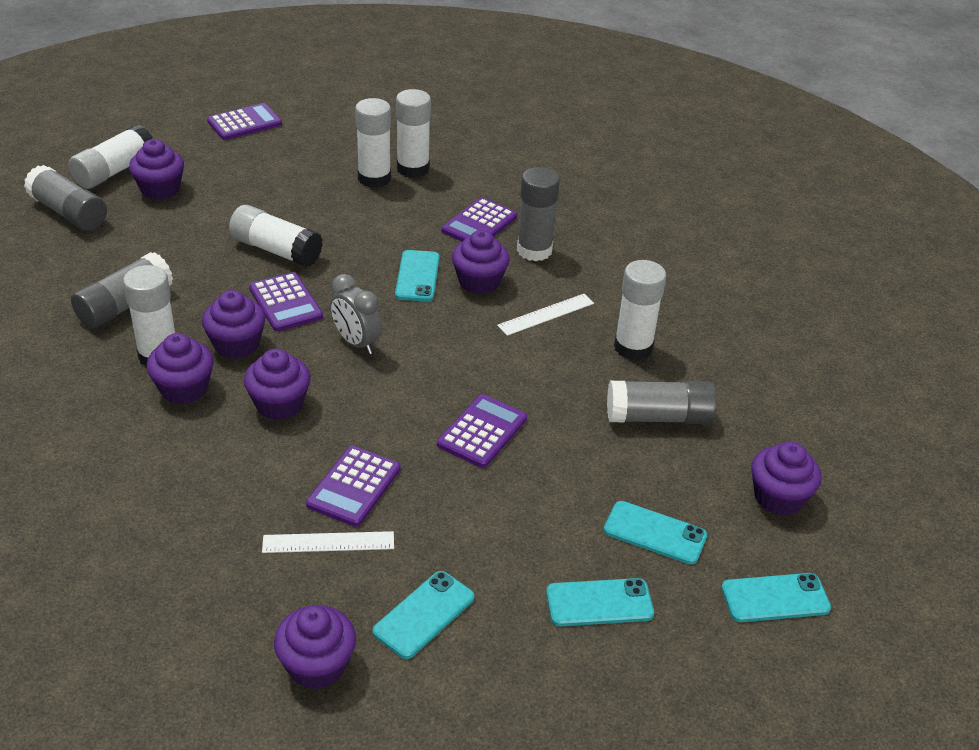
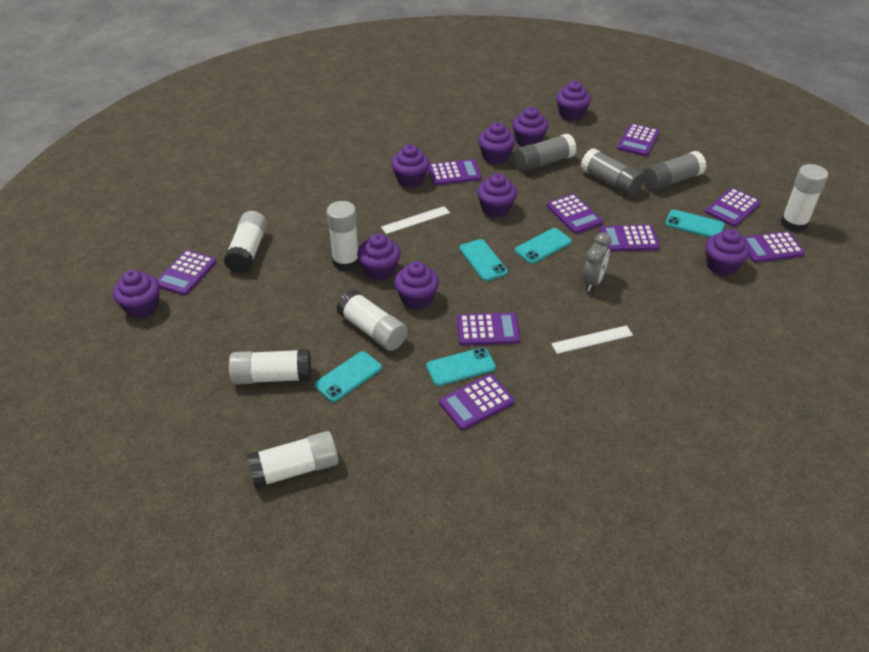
grey glue stick: 4 -> 3
purple calculator: 5 -> 9
purple cupcake: 7 -> 9

